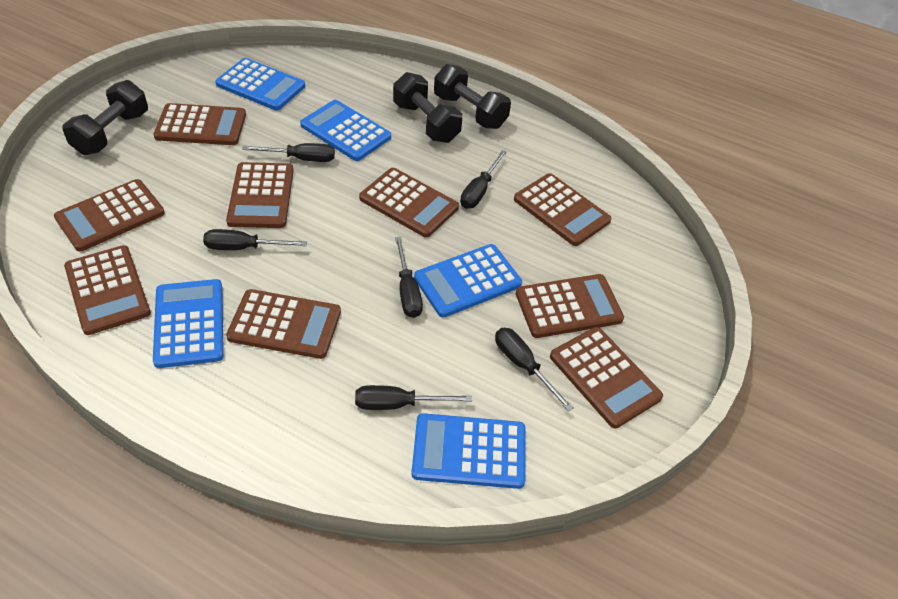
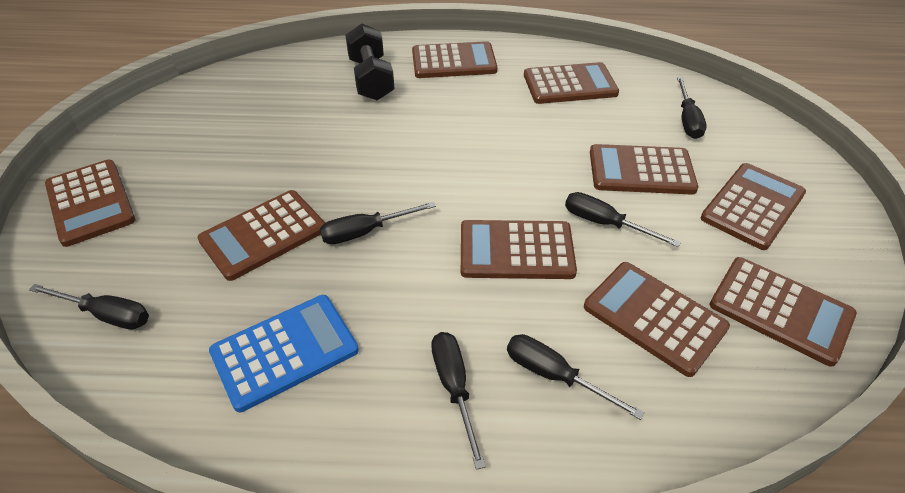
black dumbbell: 3 -> 1
blue calculator: 5 -> 1

